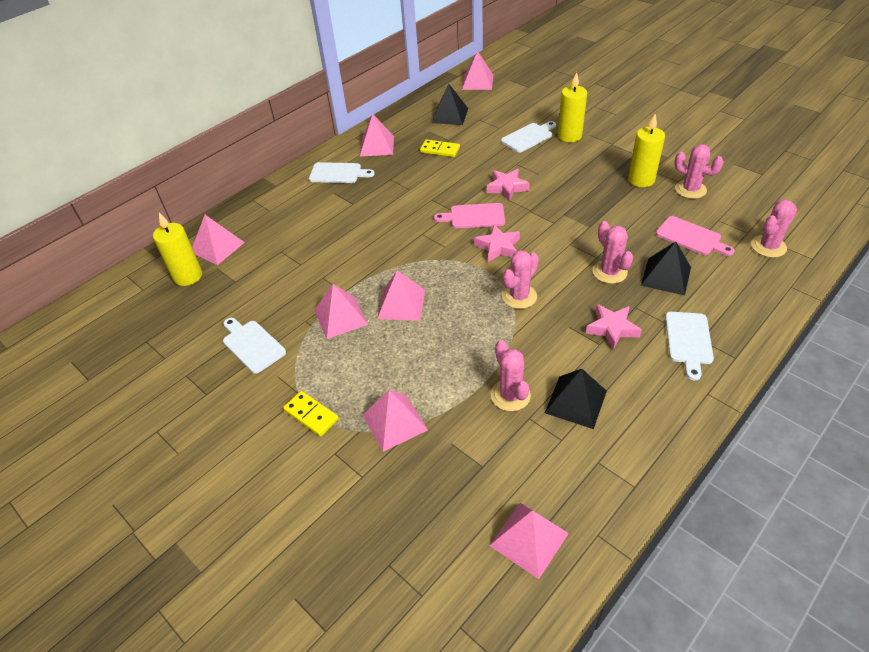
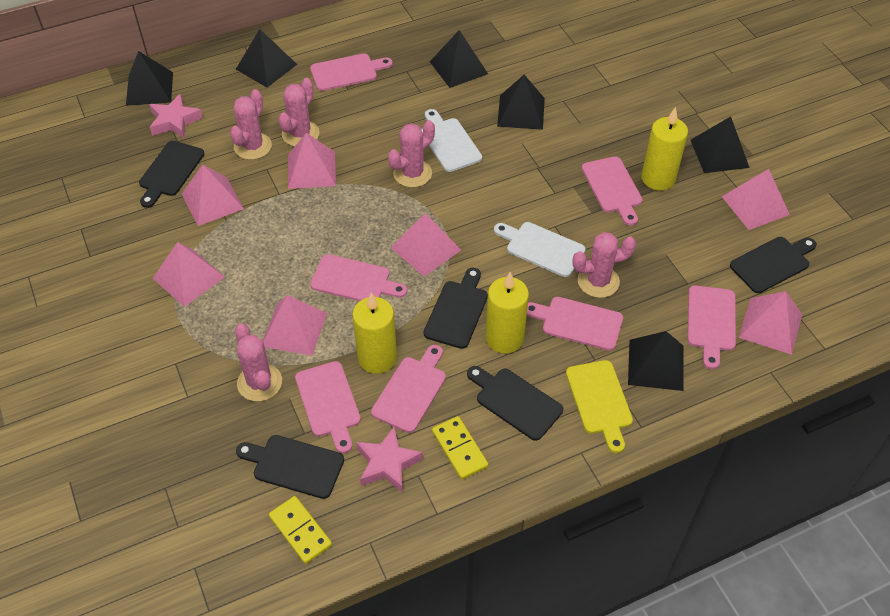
black cutting board: 0 -> 5
black pyramid: 3 -> 6
pink cutting board: 2 -> 7
pink star: 3 -> 2
white cutting board: 4 -> 2
yellow cutting board: 0 -> 1

